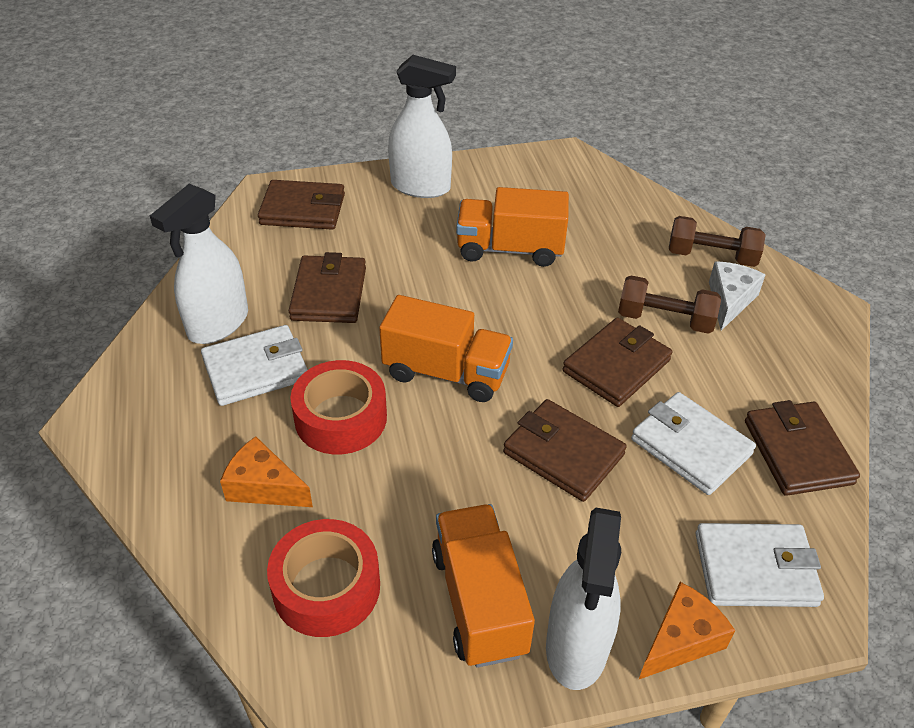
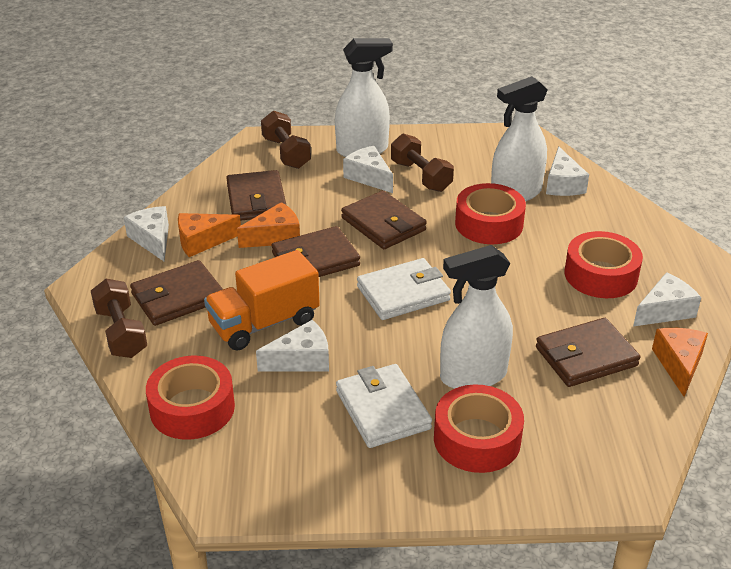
brown dumbbell: 2 -> 3
orange cheese: 2 -> 3
orange truck: 3 -> 1
red tape: 2 -> 4
white cheese: 1 -> 5
white wallet: 3 -> 2

